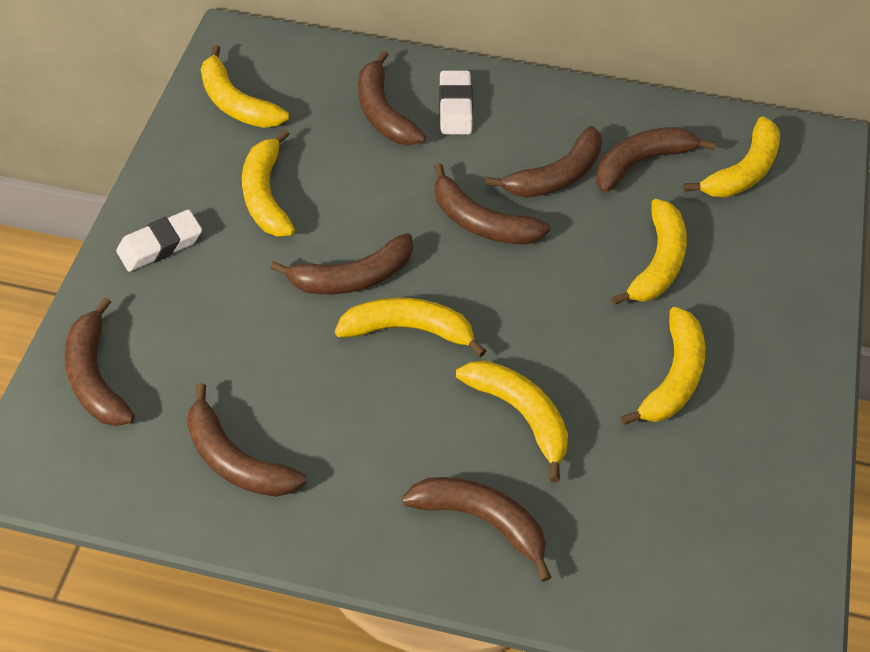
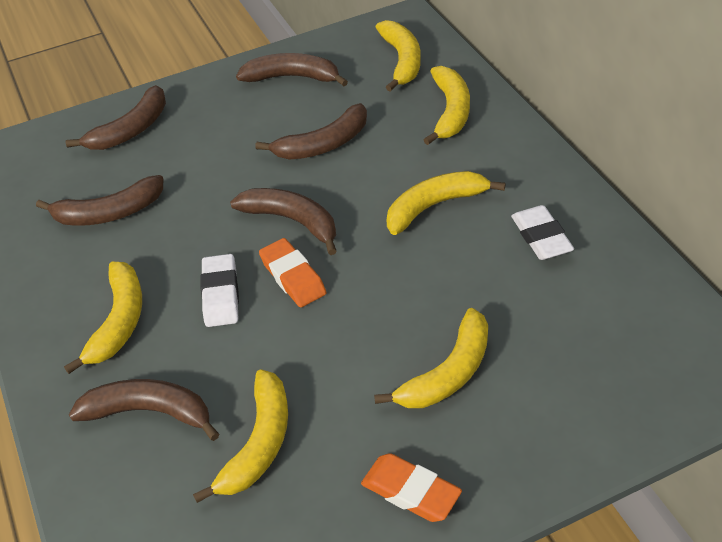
brown banana: 8 -> 6
orange eraser: 0 -> 2
yellow banana: 7 -> 6

